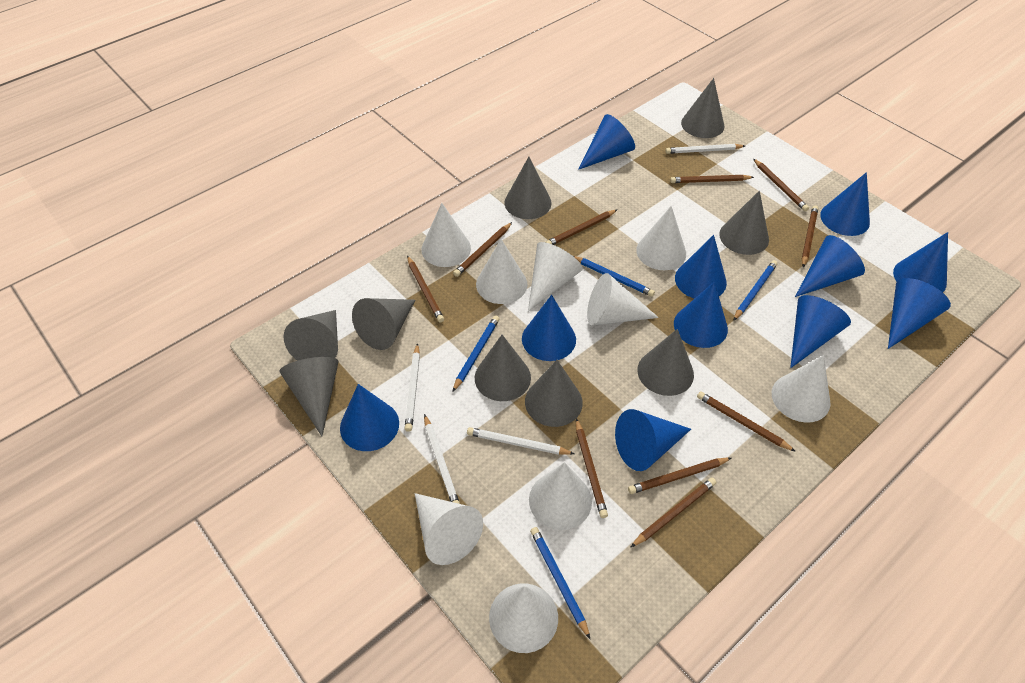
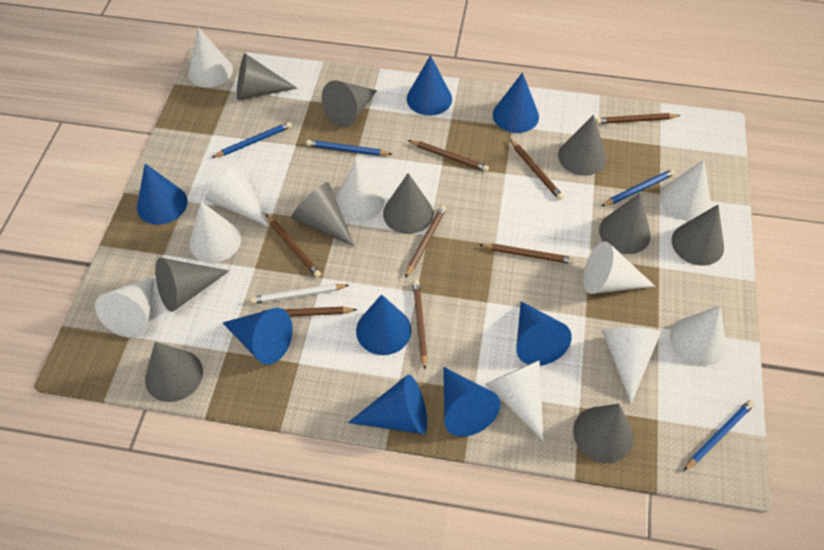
blue cone: 11 -> 8
brown pencil: 10 -> 8
grey cone: 9 -> 10
white cone: 9 -> 10
white pencil: 4 -> 1

